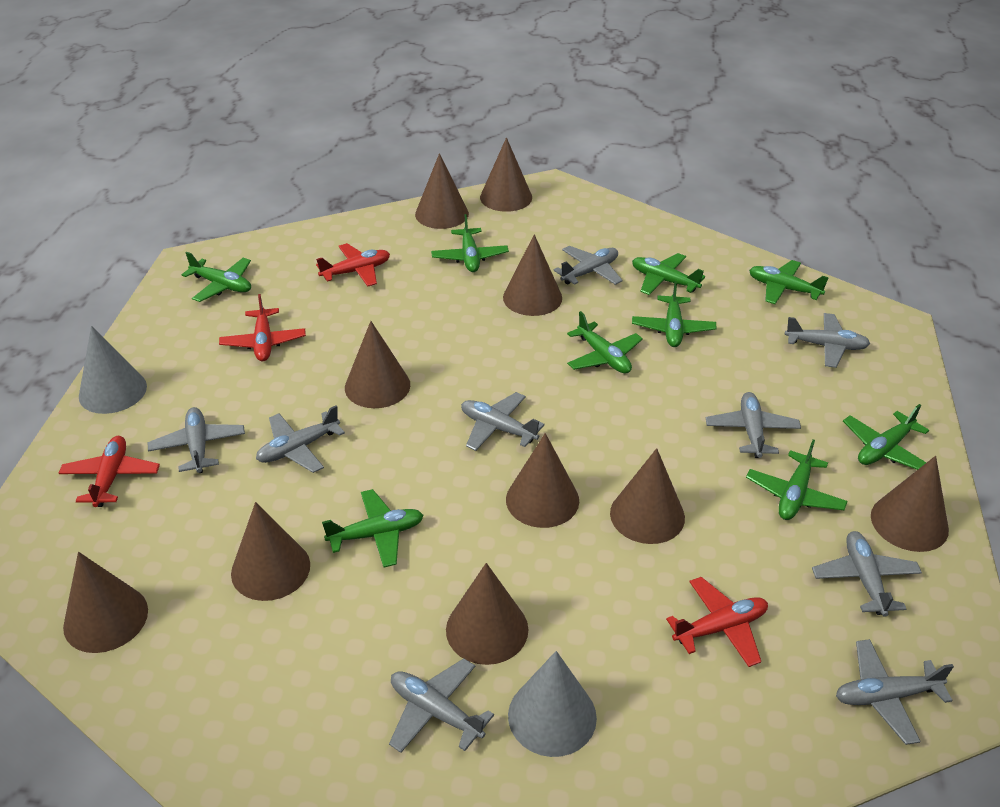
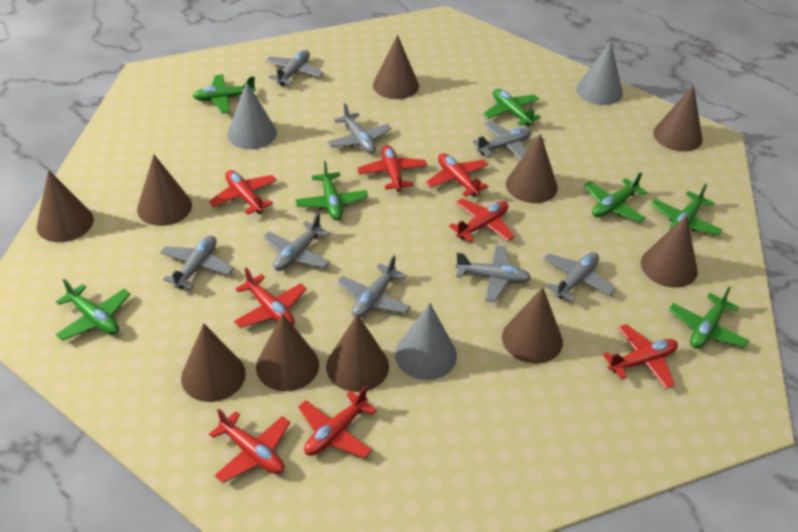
green plane: 9 -> 7
grey cone: 2 -> 3
grey plane: 9 -> 8
red plane: 4 -> 8

